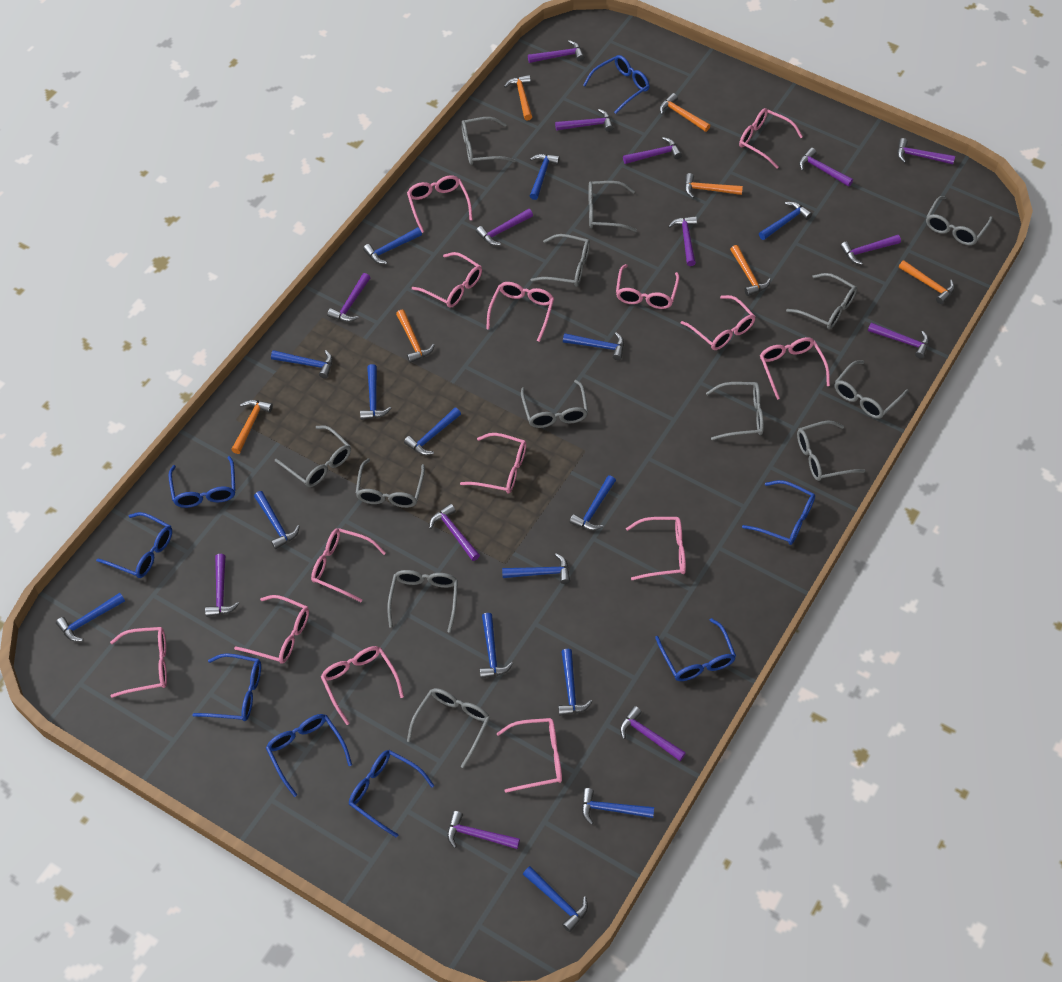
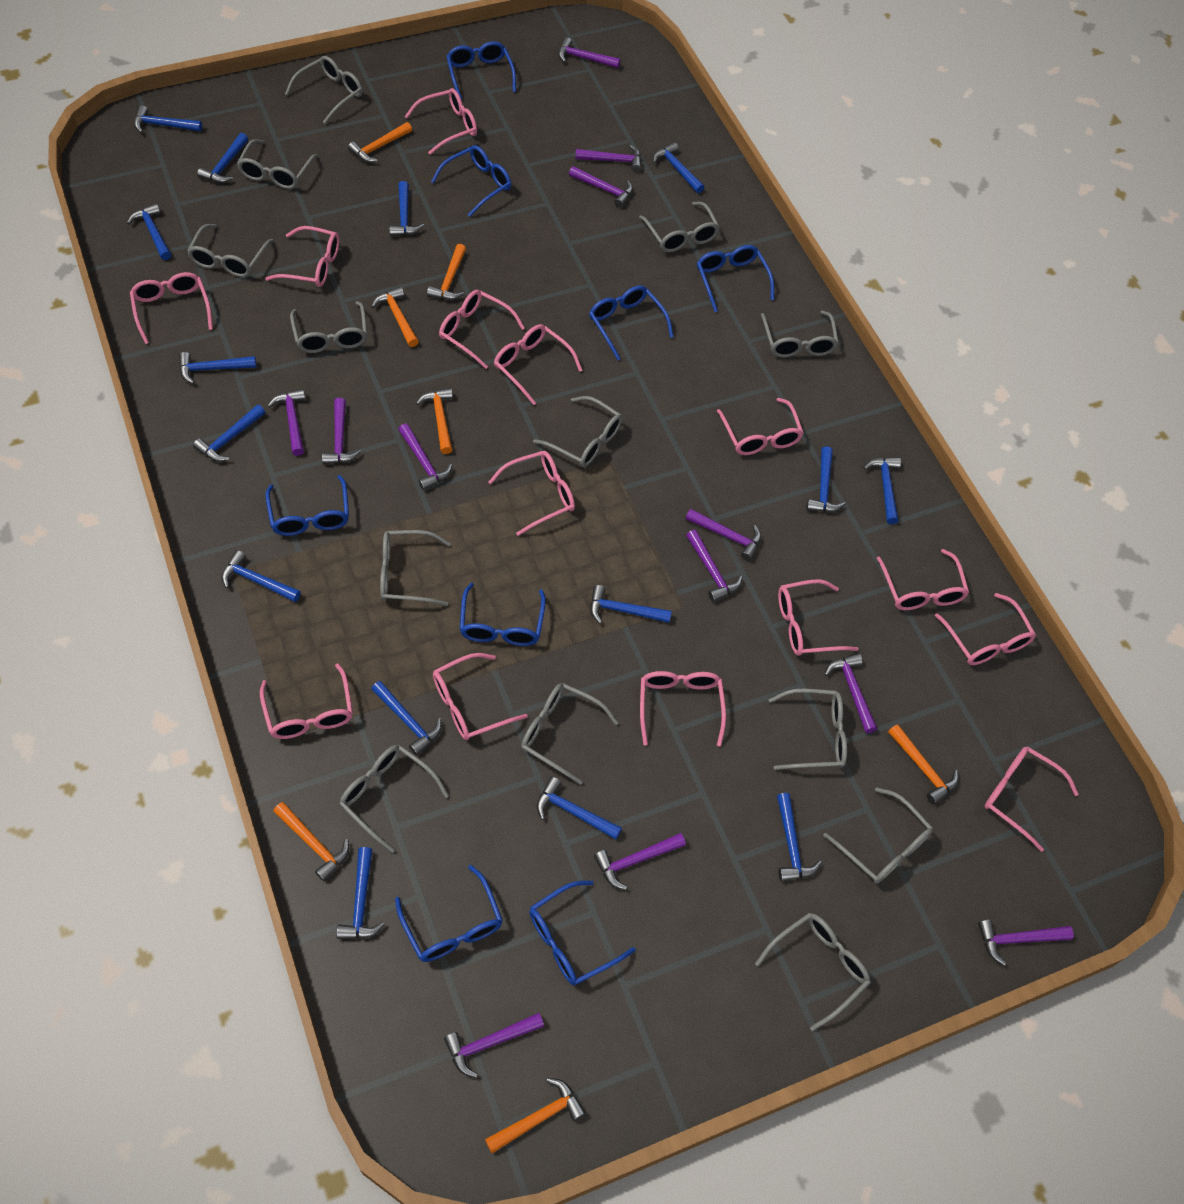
purple hammer: 14 -> 12

